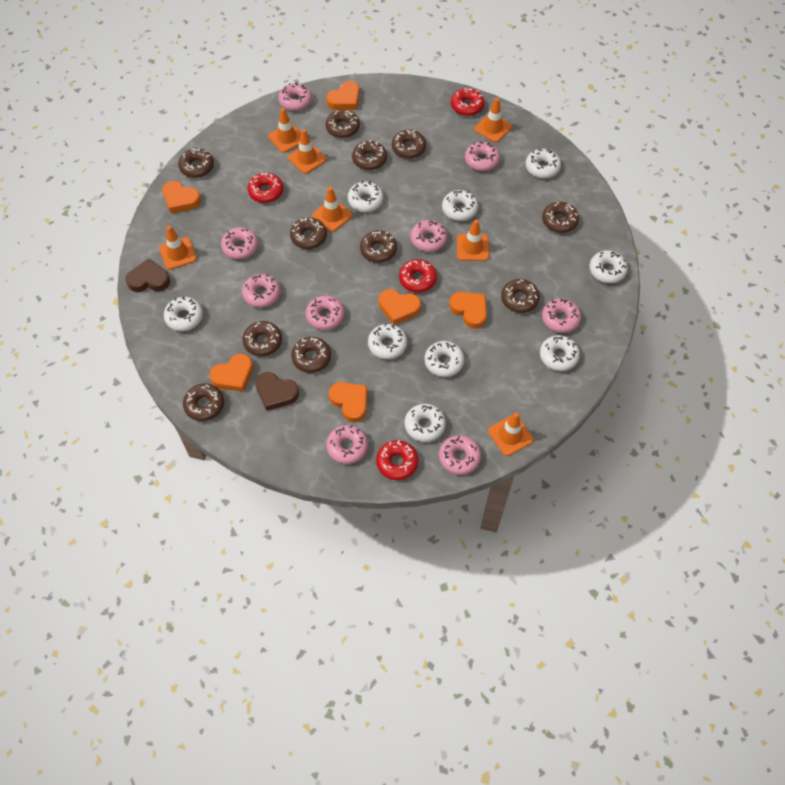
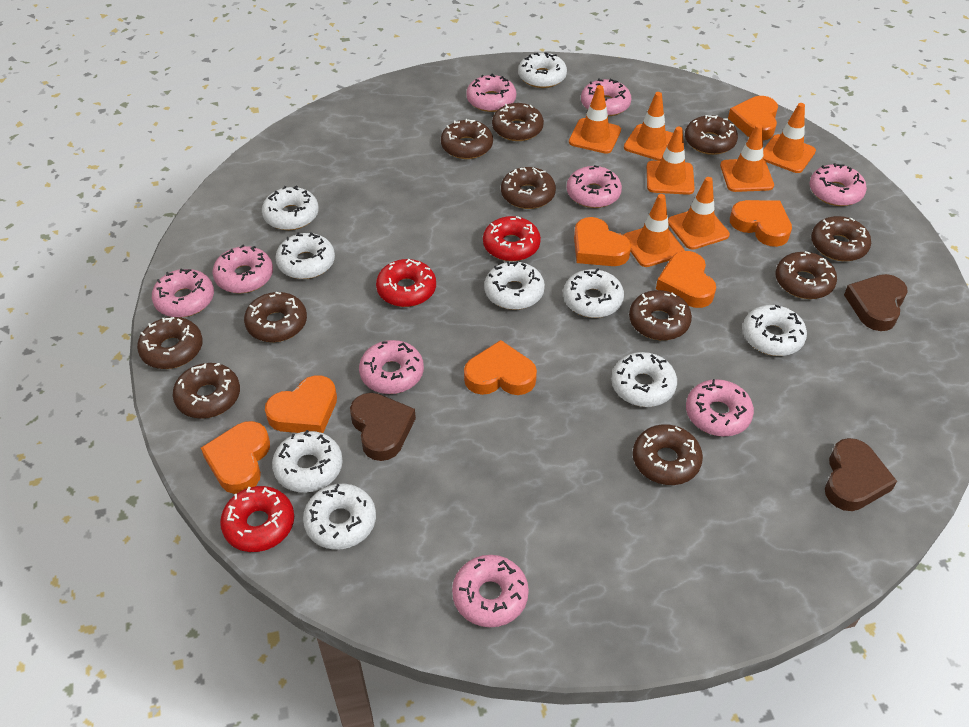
brown heart: 2 -> 3
orange heart: 6 -> 7
red donut: 4 -> 3

